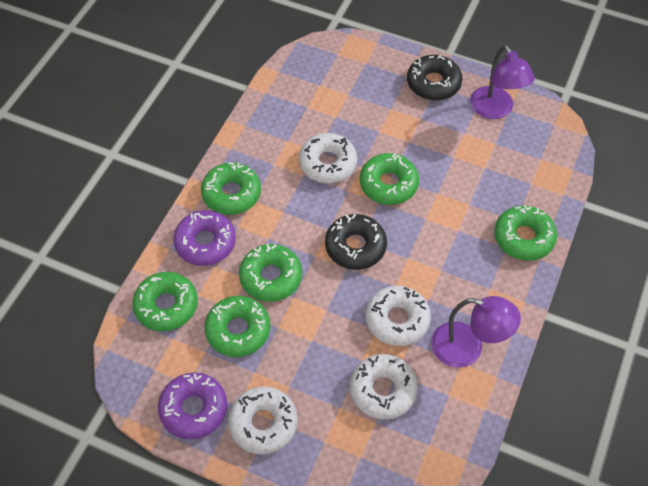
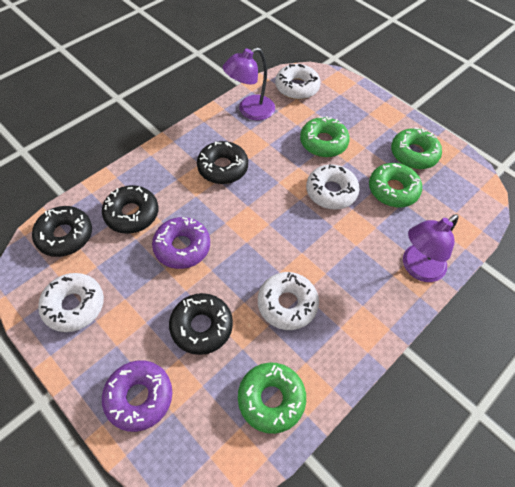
black donut: 2 -> 4
green donut: 6 -> 4

